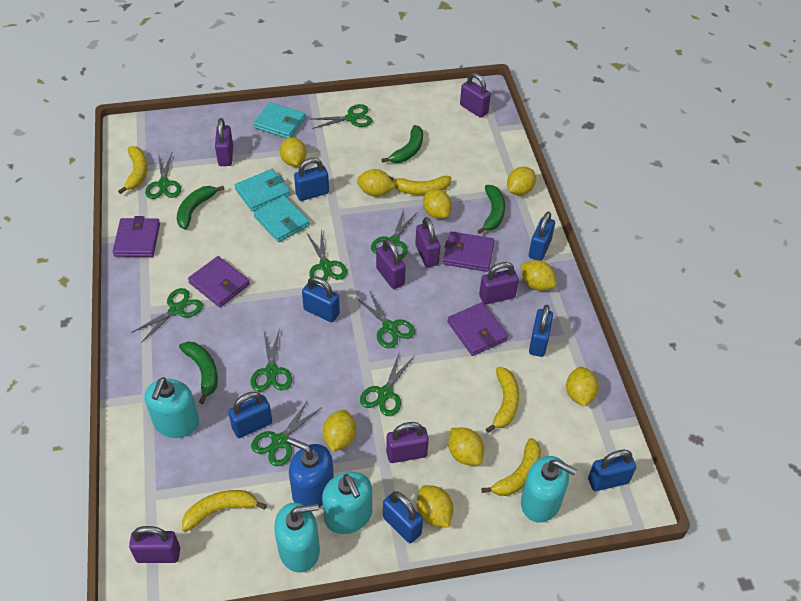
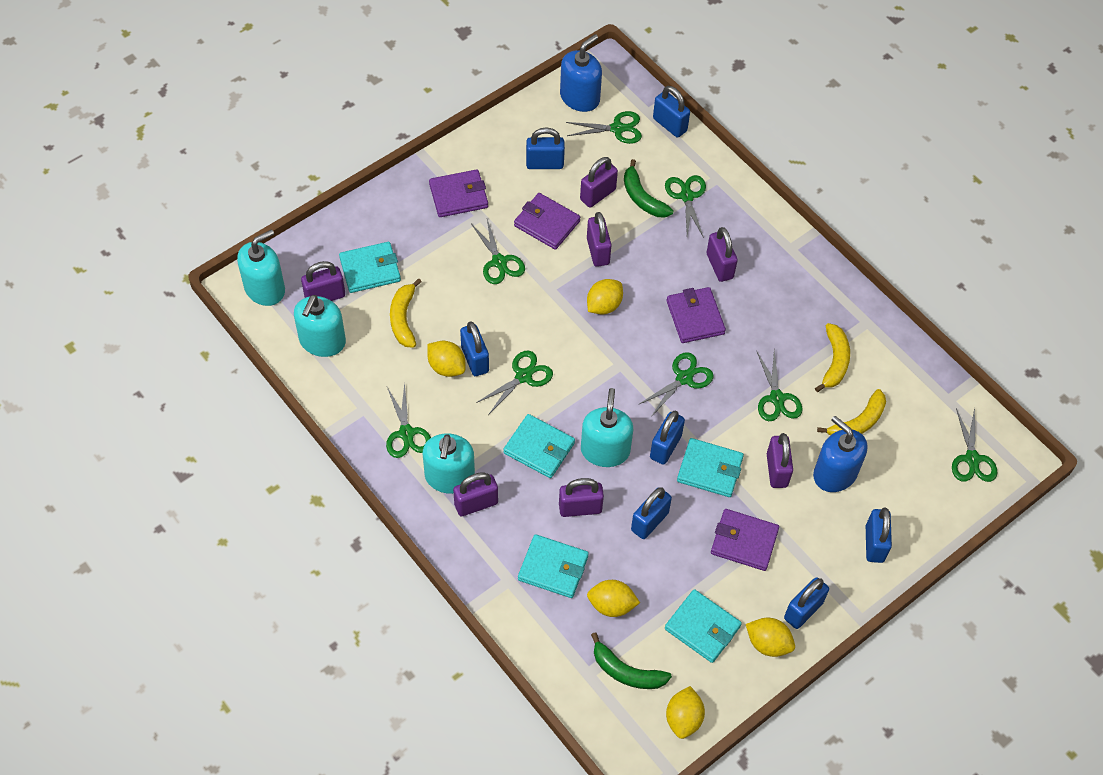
blue soap dispenser: 1 -> 2
green banana: 4 -> 2
green scissors: 9 -> 8
turquoise wallet: 3 -> 5
yellow banana: 5 -> 3
yellow lemon: 9 -> 5

